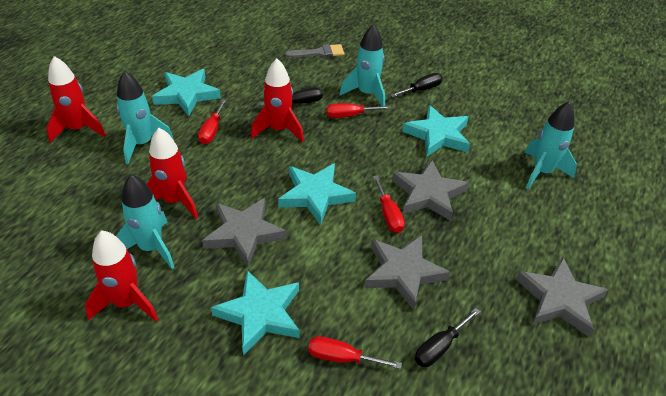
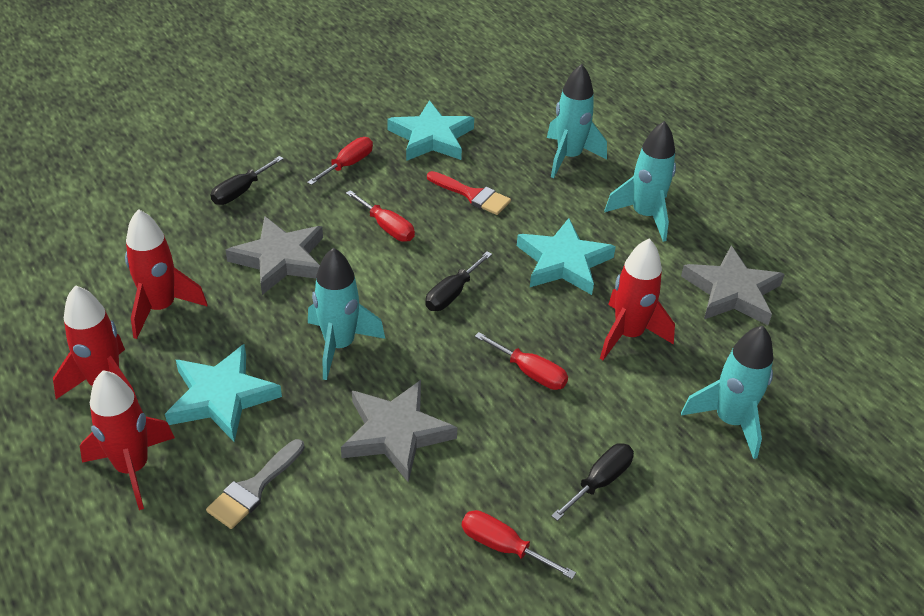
grey star: 4 -> 3
red brush: 0 -> 1
turquoise star: 4 -> 3

